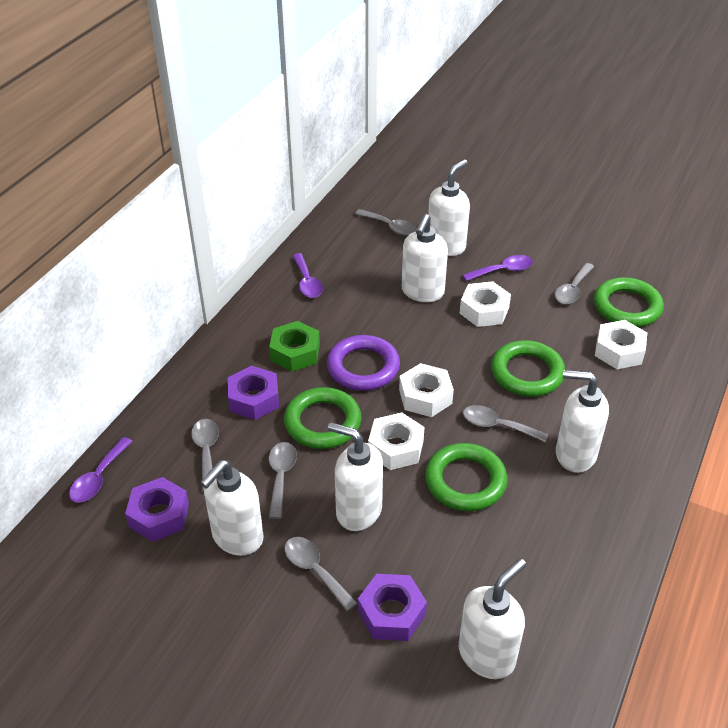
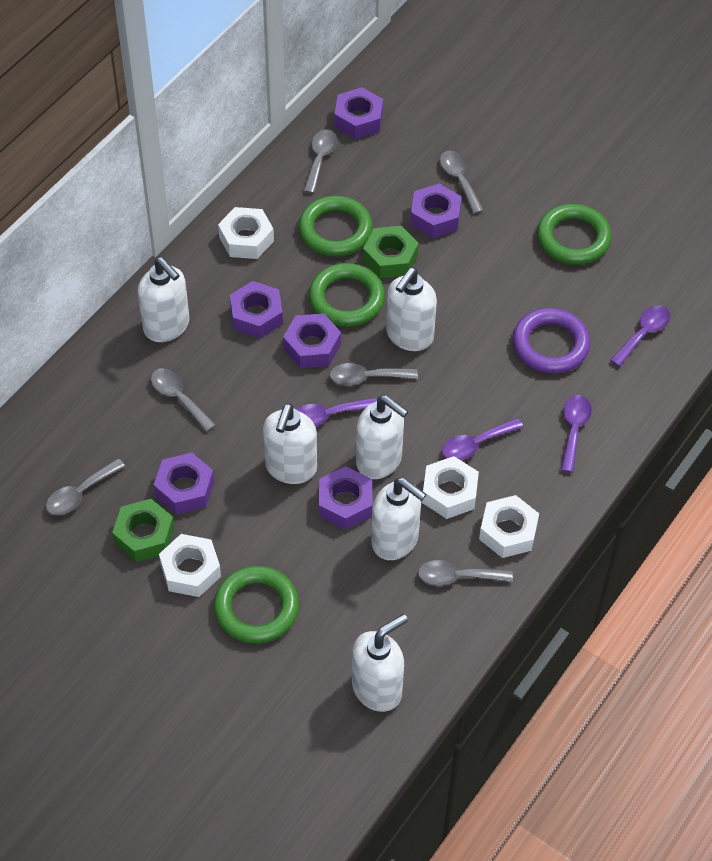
green nut: 1 -> 2
purple nut: 3 -> 6
purple spoon: 3 -> 4

